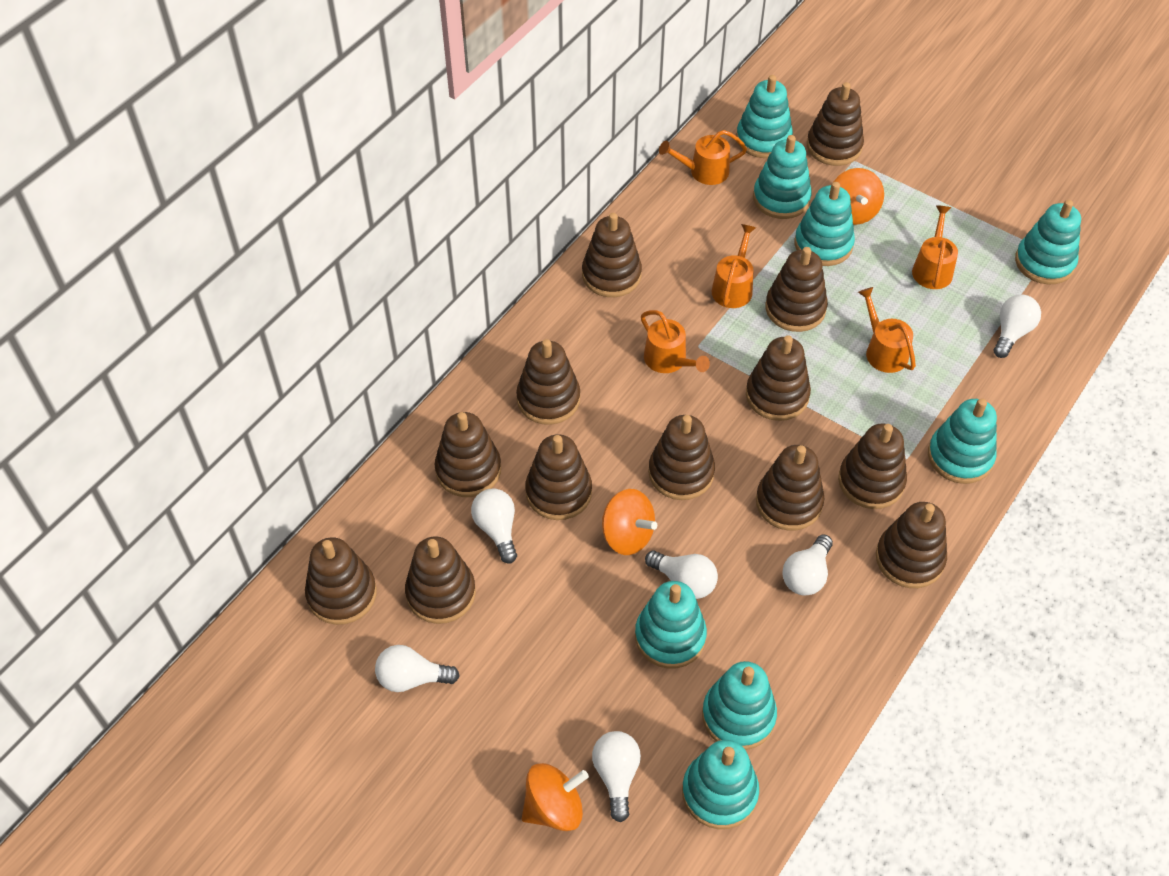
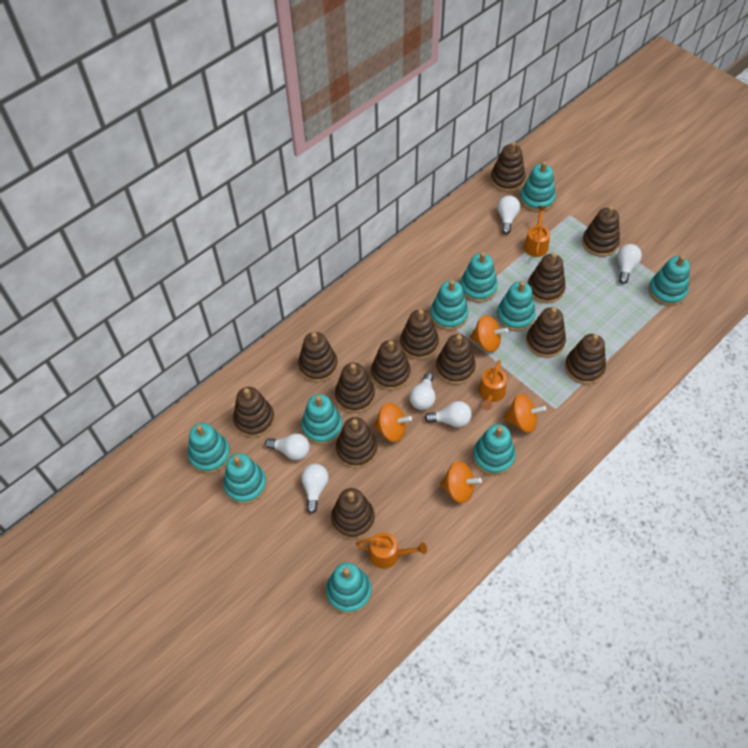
orange spinning top: 3 -> 4
orange watering can: 5 -> 3
turquoise stacking toy: 8 -> 10

